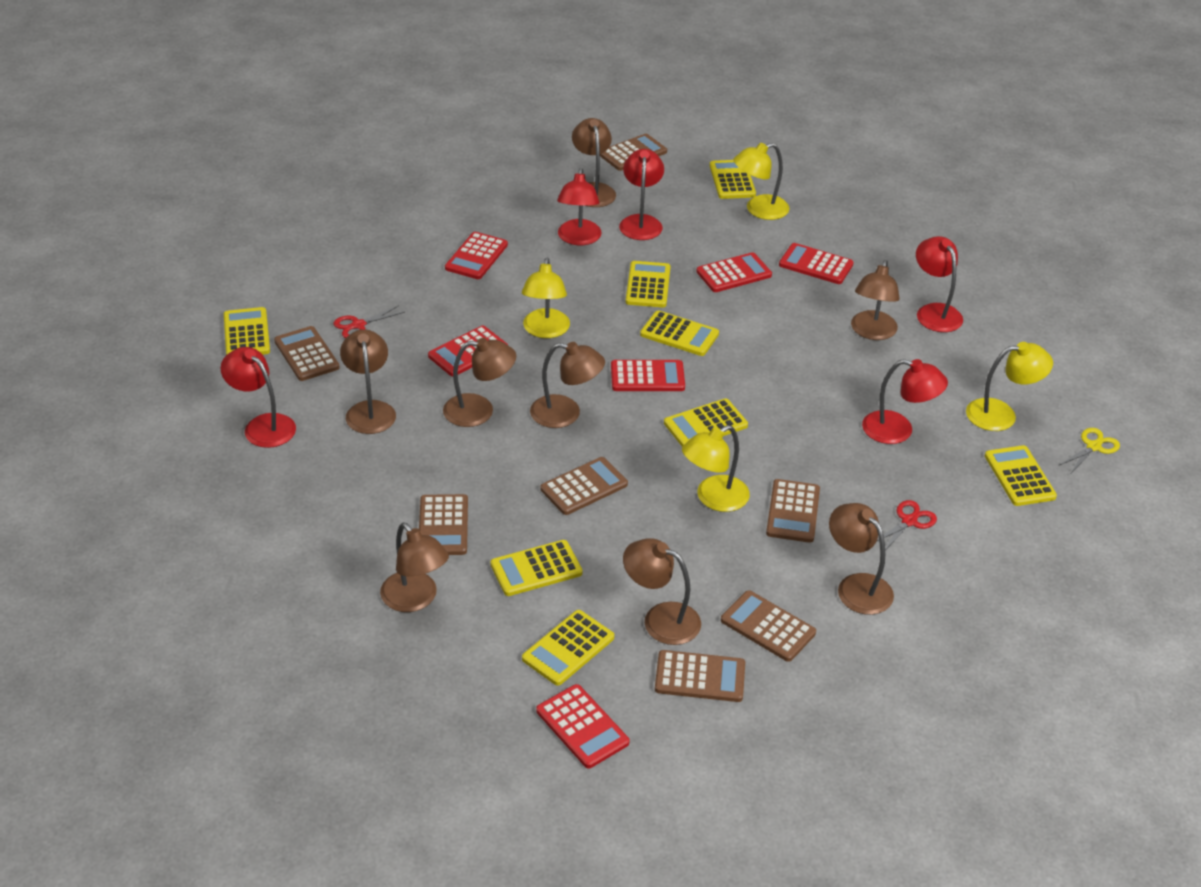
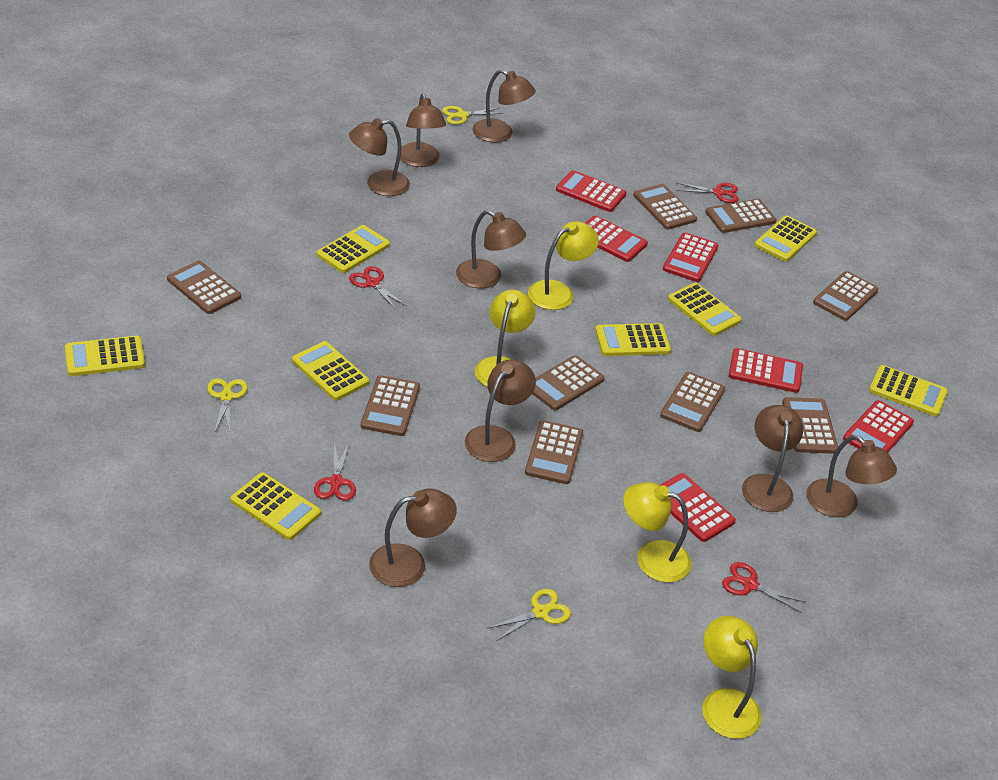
brown calculator: 7 -> 9
red lamp: 5 -> 0
red scissors: 2 -> 4
yellow scissors: 1 -> 3

